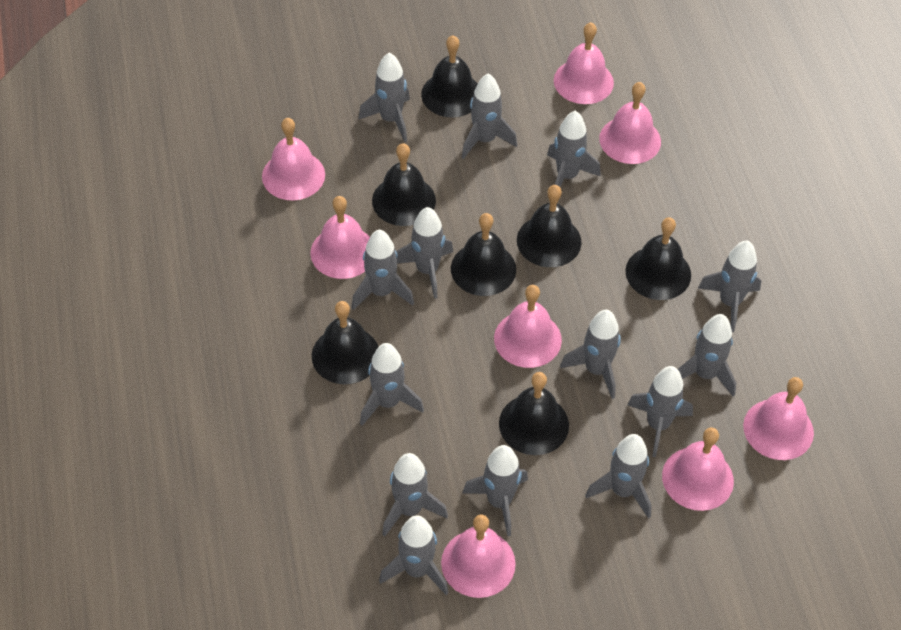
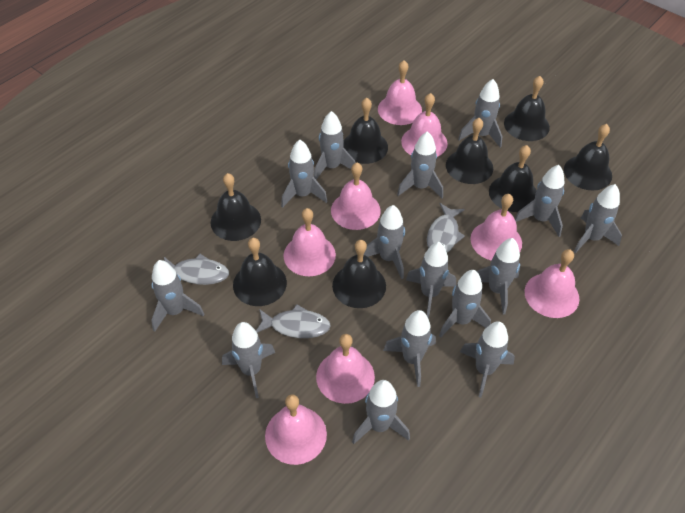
black bell: 7 -> 8
grey fish: 0 -> 3
grey rocket: 14 -> 15

